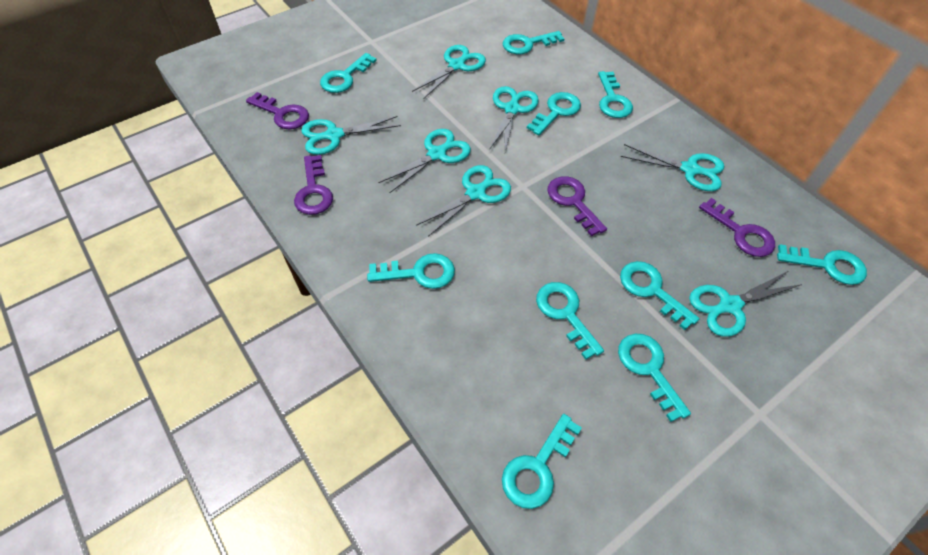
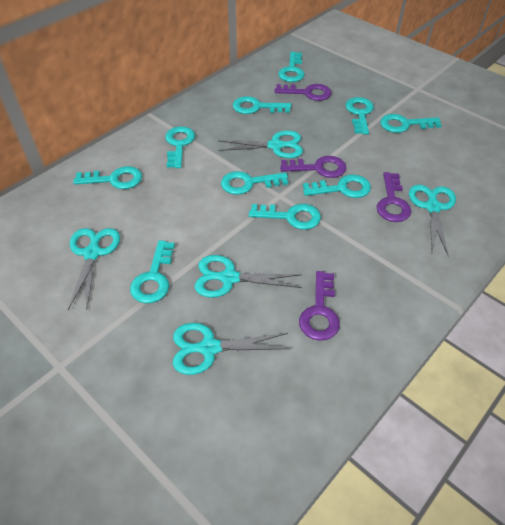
turquoise scissors: 7 -> 5

